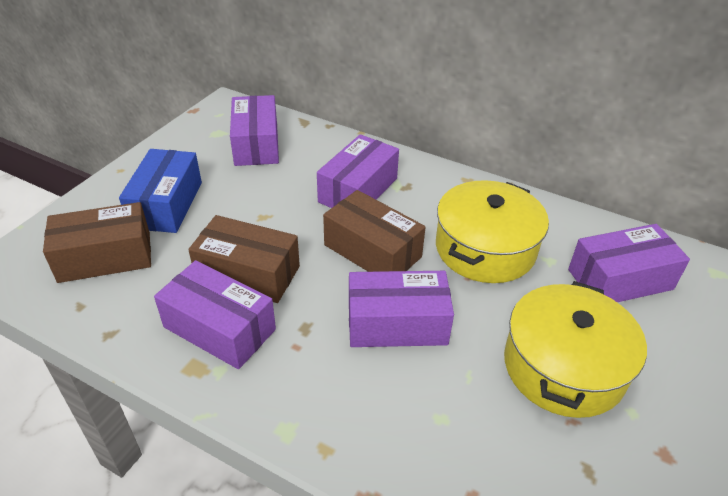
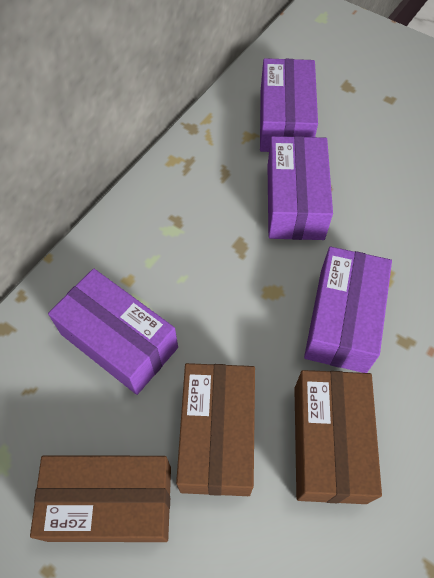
blue box: 1 -> 0
purple box: 5 -> 4
yellow pot: 2 -> 0

